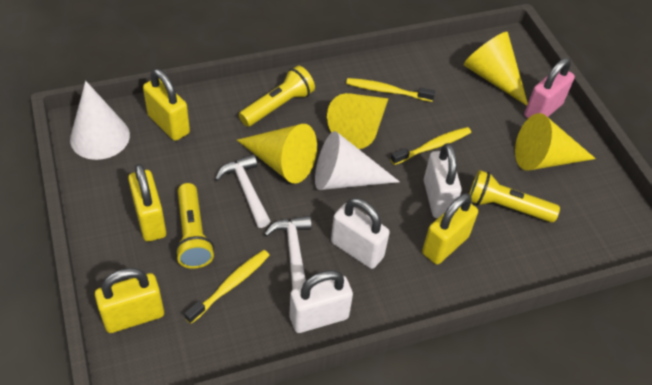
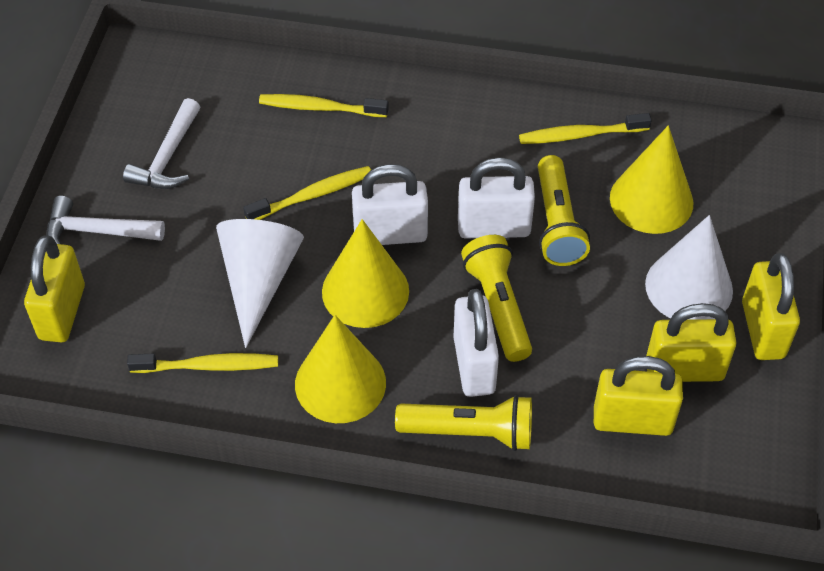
pink padlock: 1 -> 0
yellow cone: 4 -> 3
yellow toothbrush: 3 -> 4

